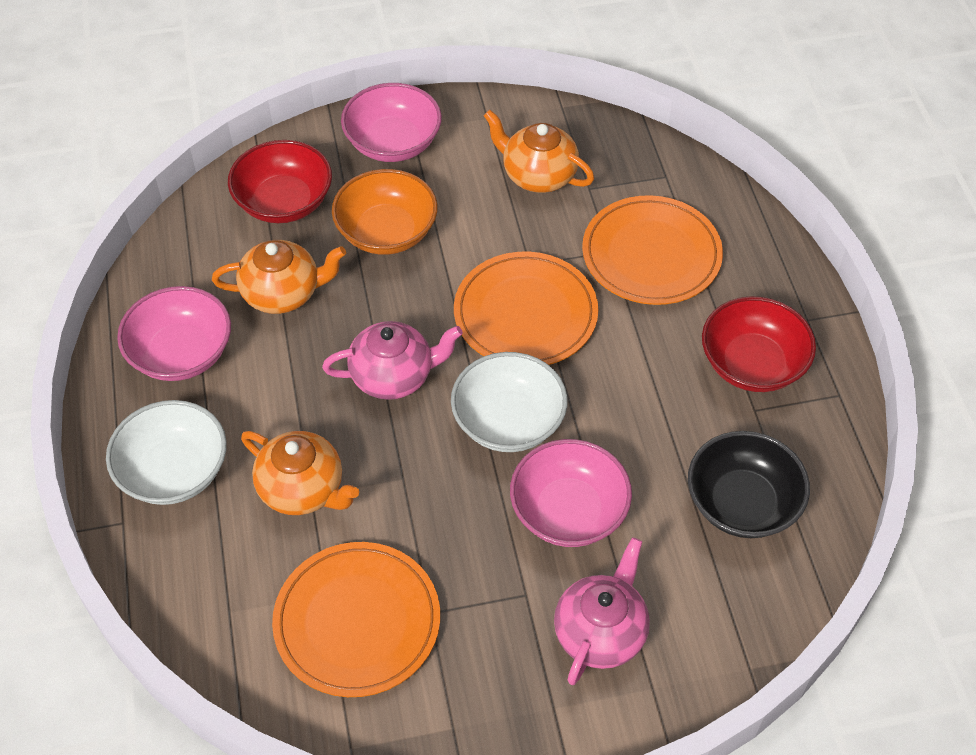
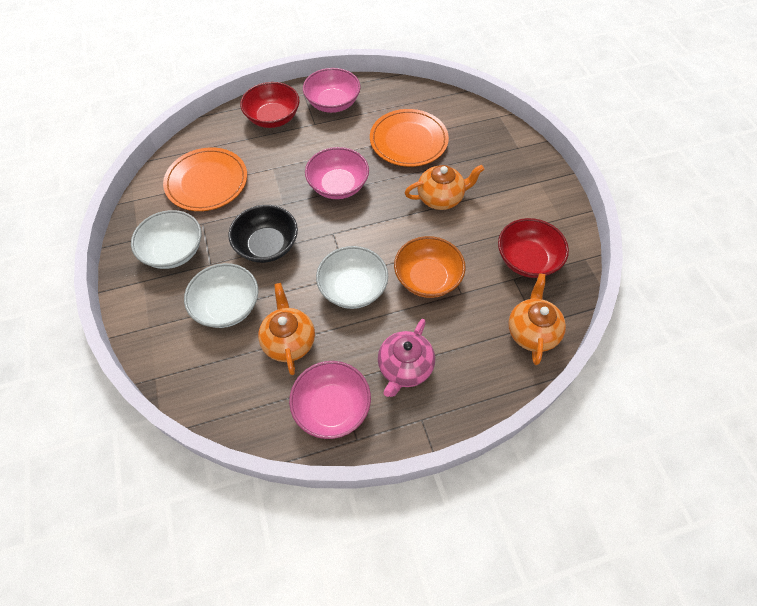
orange plate: 3 -> 2
pink teapot: 2 -> 1
white bowl: 2 -> 3

